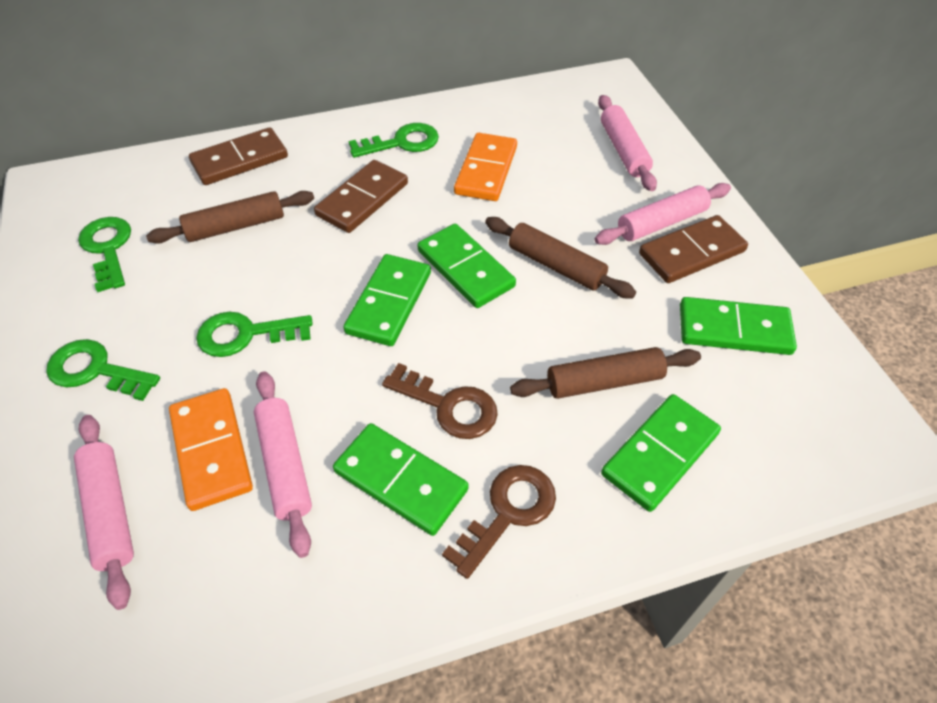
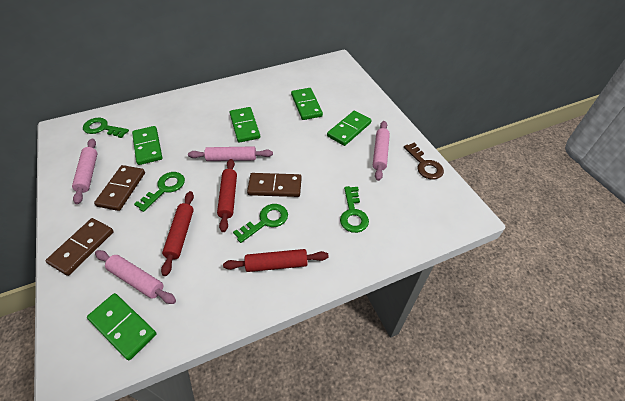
brown key: 2 -> 1
brown rolling pin: 3 -> 0
orange domino: 2 -> 0
red rolling pin: 0 -> 3

